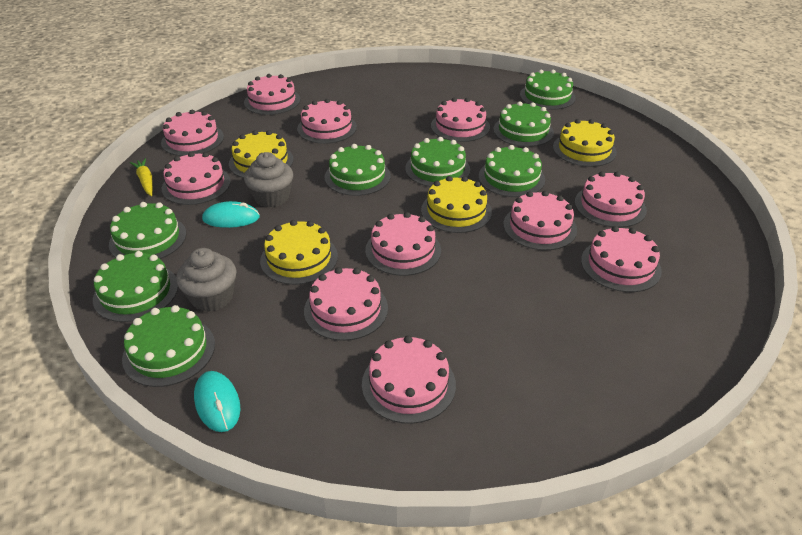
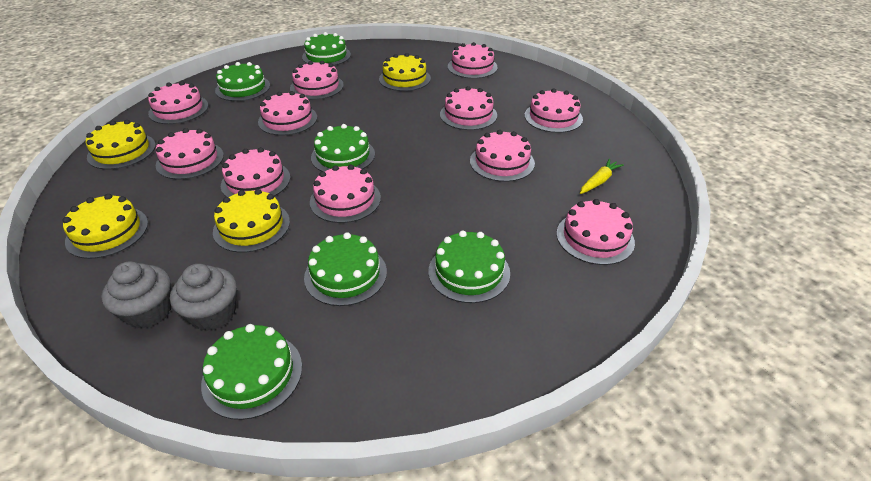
green cake: 8 -> 6
turquoise mouse: 2 -> 0

